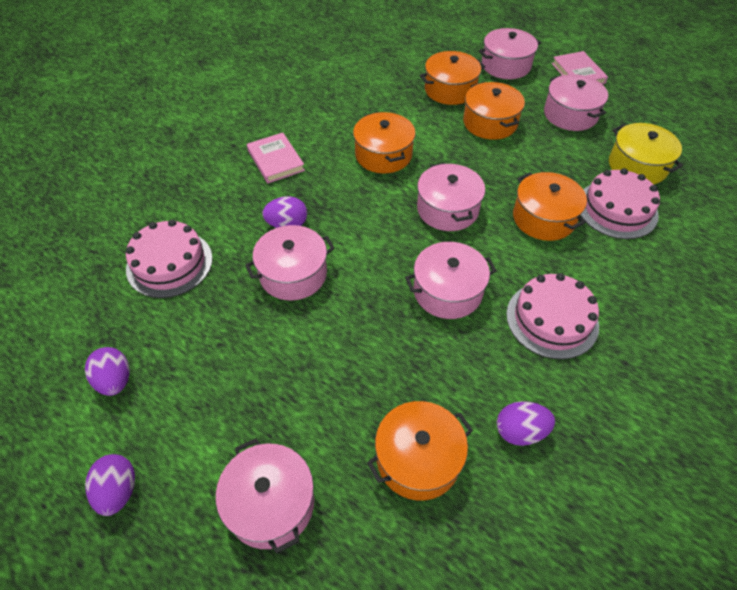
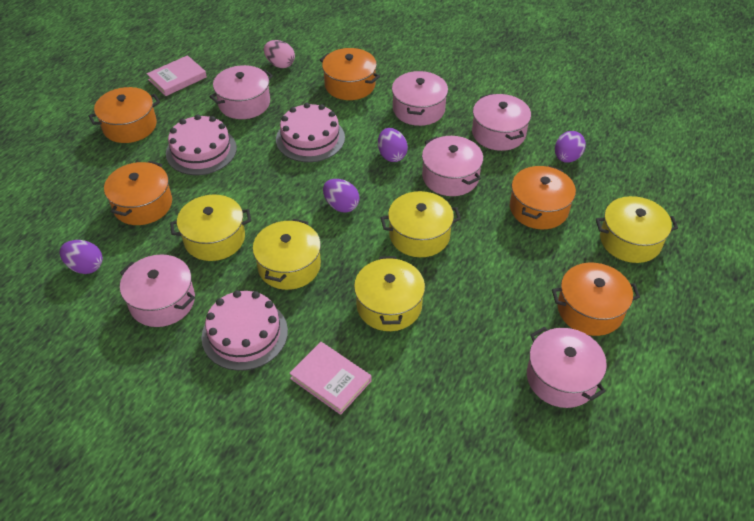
pink egg: 0 -> 1
yellow pot: 1 -> 5

